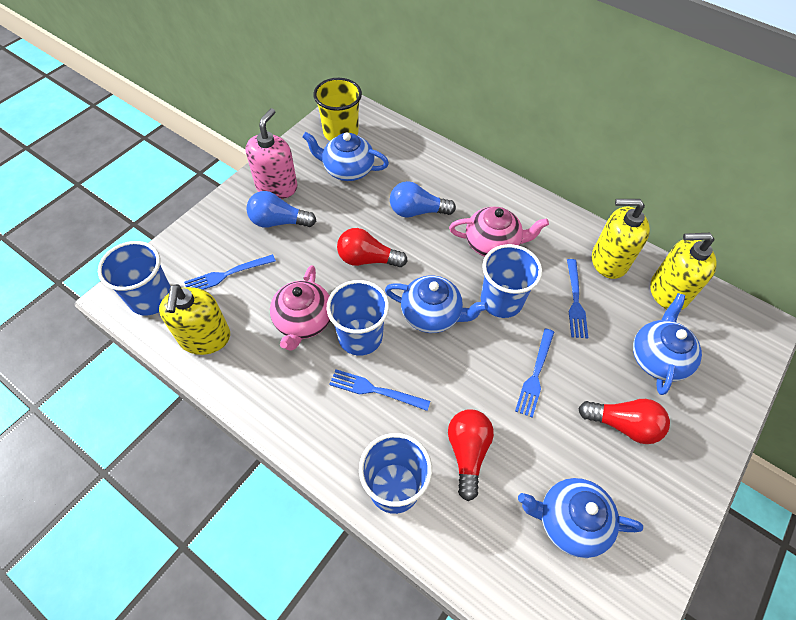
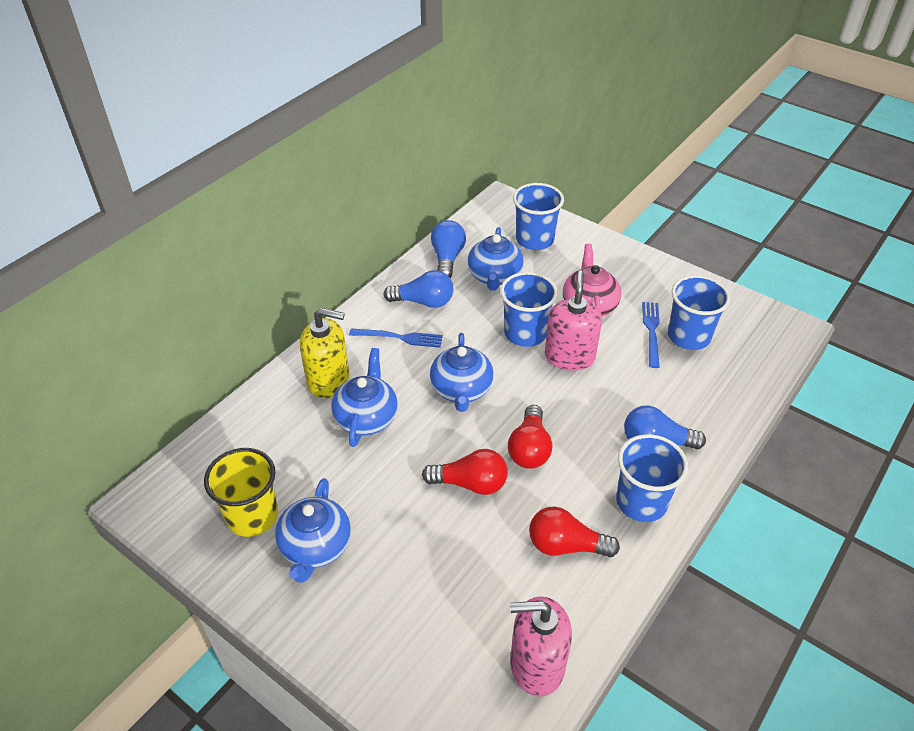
blue fork: 4 -> 2
blue light bulb: 2 -> 3
pink soap dispenser: 1 -> 2
pink teapot: 2 -> 1
yellow soap dispenser: 3 -> 1

